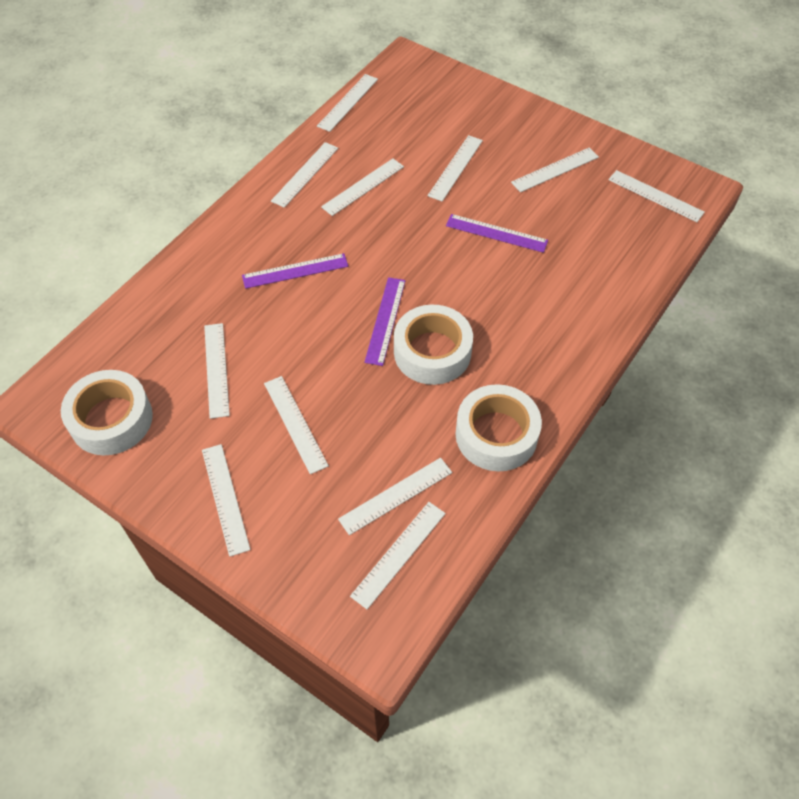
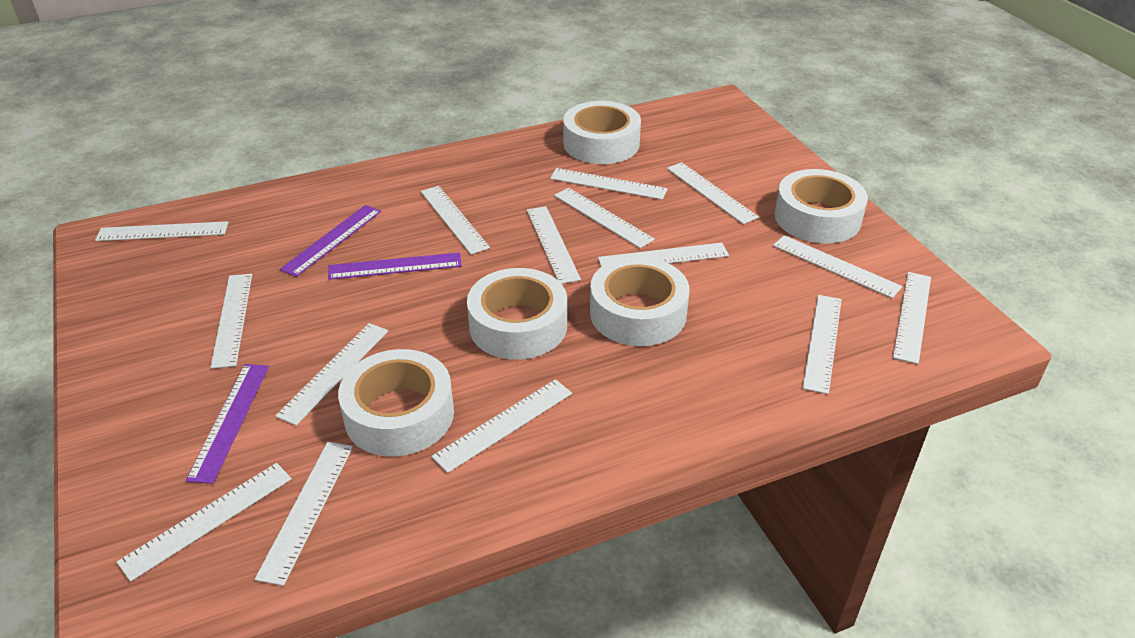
white ruler: 11 -> 15
white tape: 3 -> 5

